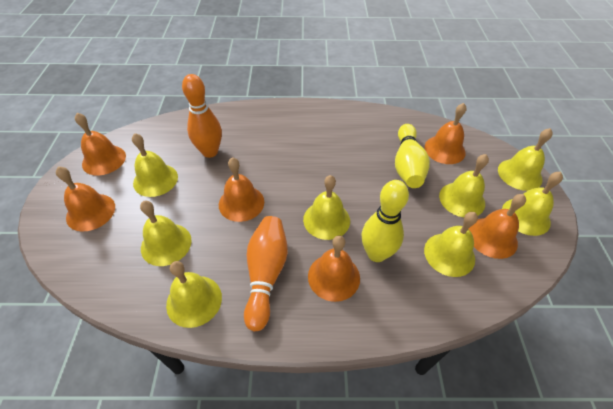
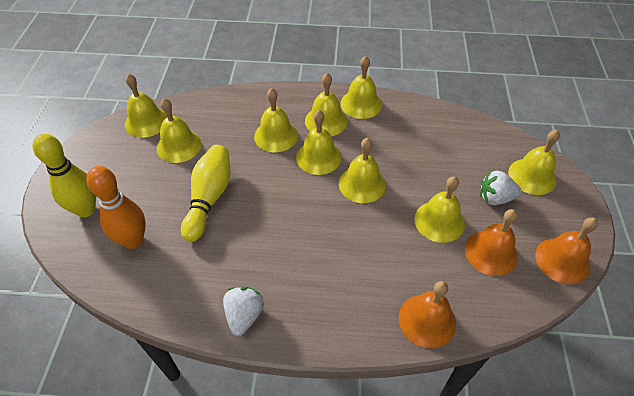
orange bell: 6 -> 3
orange bowling pin: 2 -> 1
white strawberry: 0 -> 2
yellow bell: 8 -> 9

